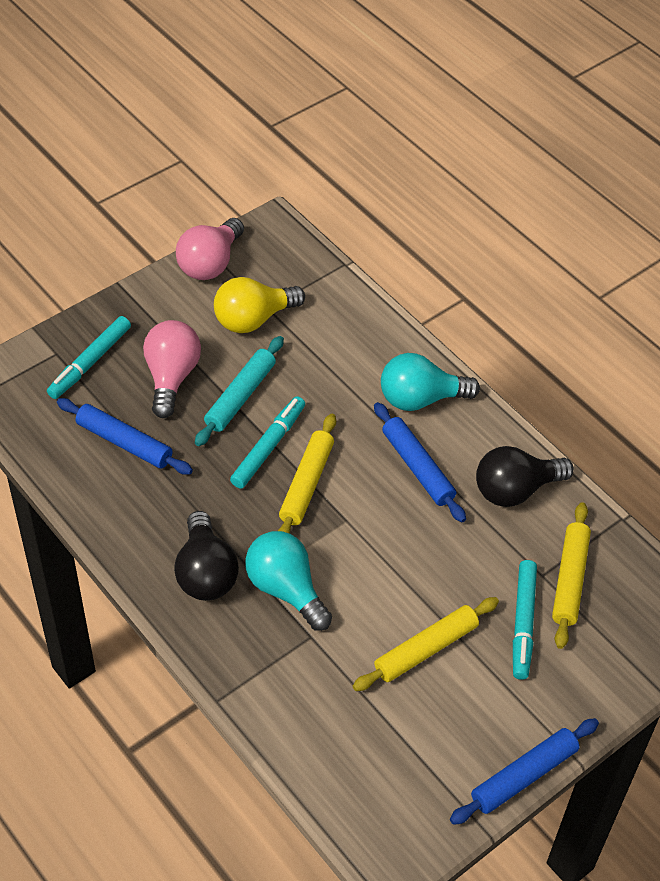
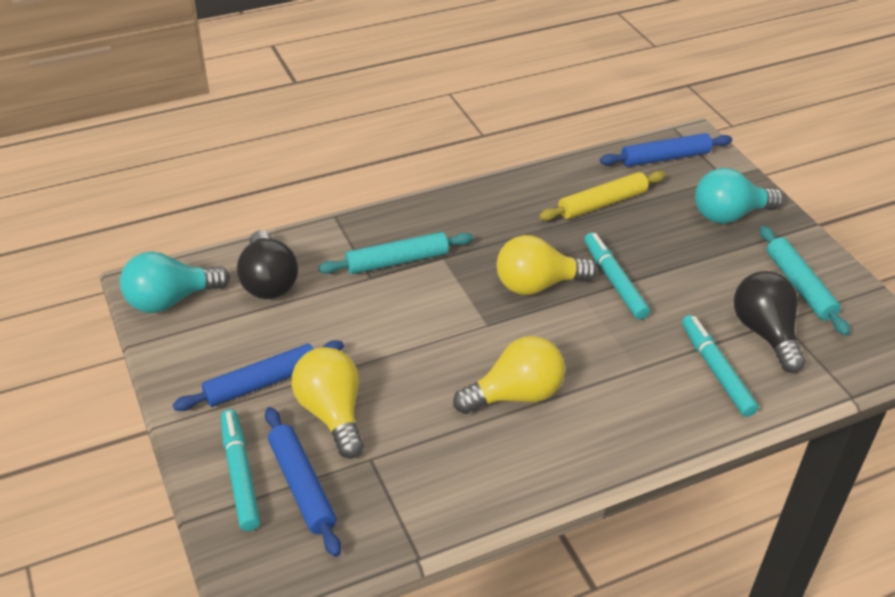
pink light bulb: 2 -> 0
turquoise rolling pin: 1 -> 2
yellow light bulb: 1 -> 3
yellow rolling pin: 3 -> 1

